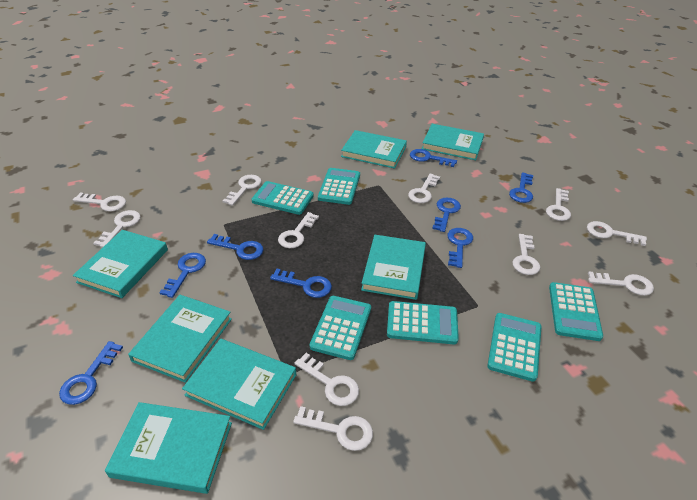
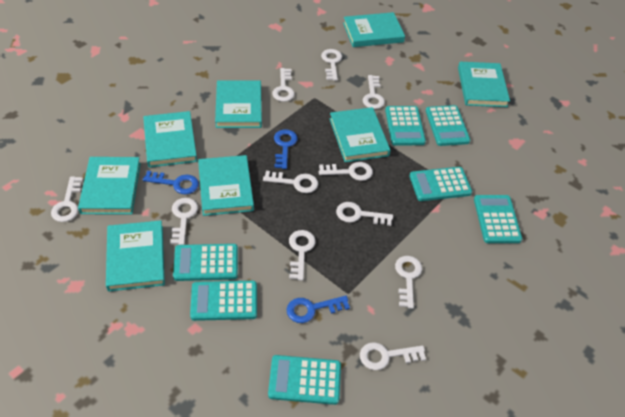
blue key: 8 -> 3
turquoise book: 7 -> 8
turquoise calculator: 6 -> 7

